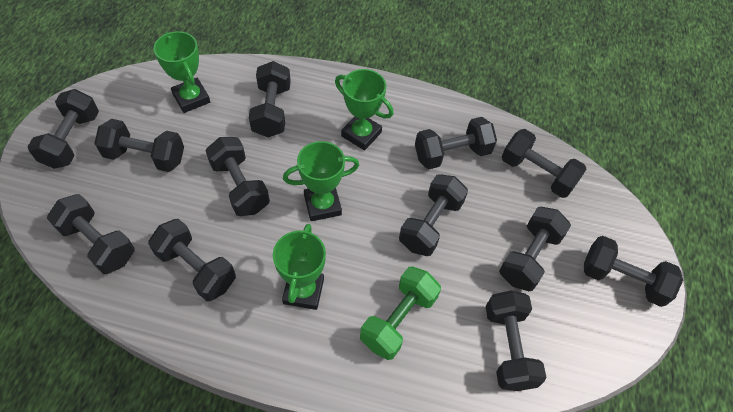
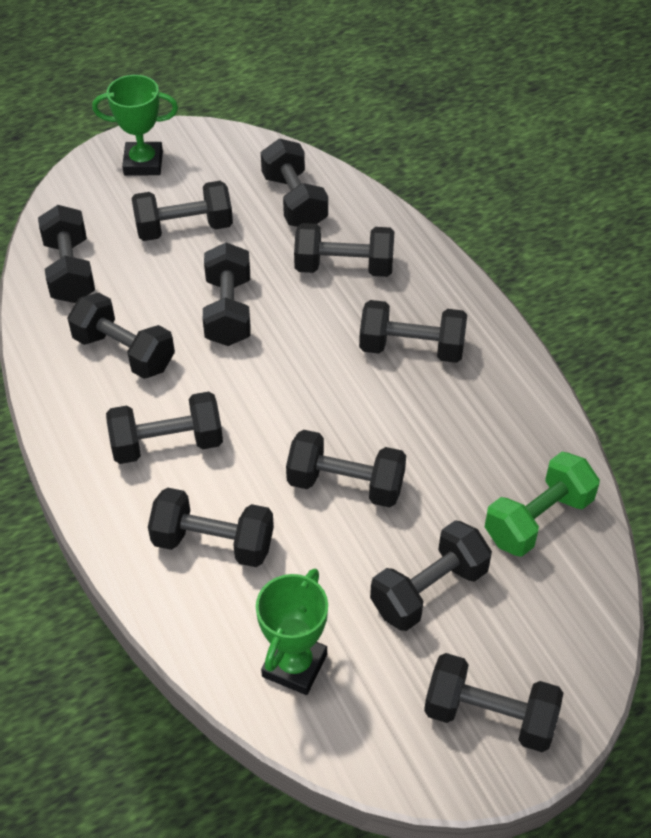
green trophy: 4 -> 2

